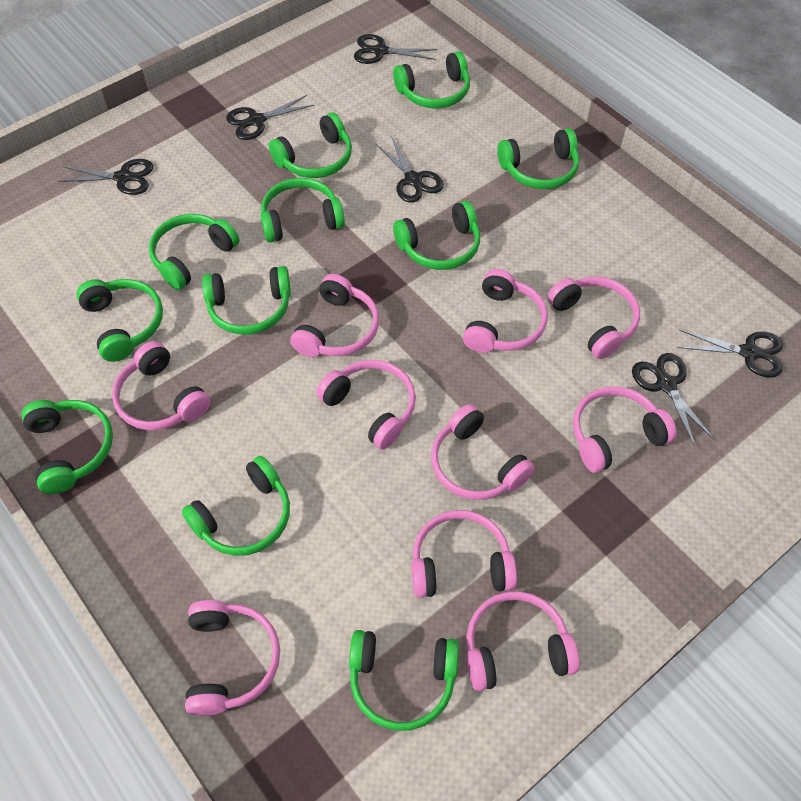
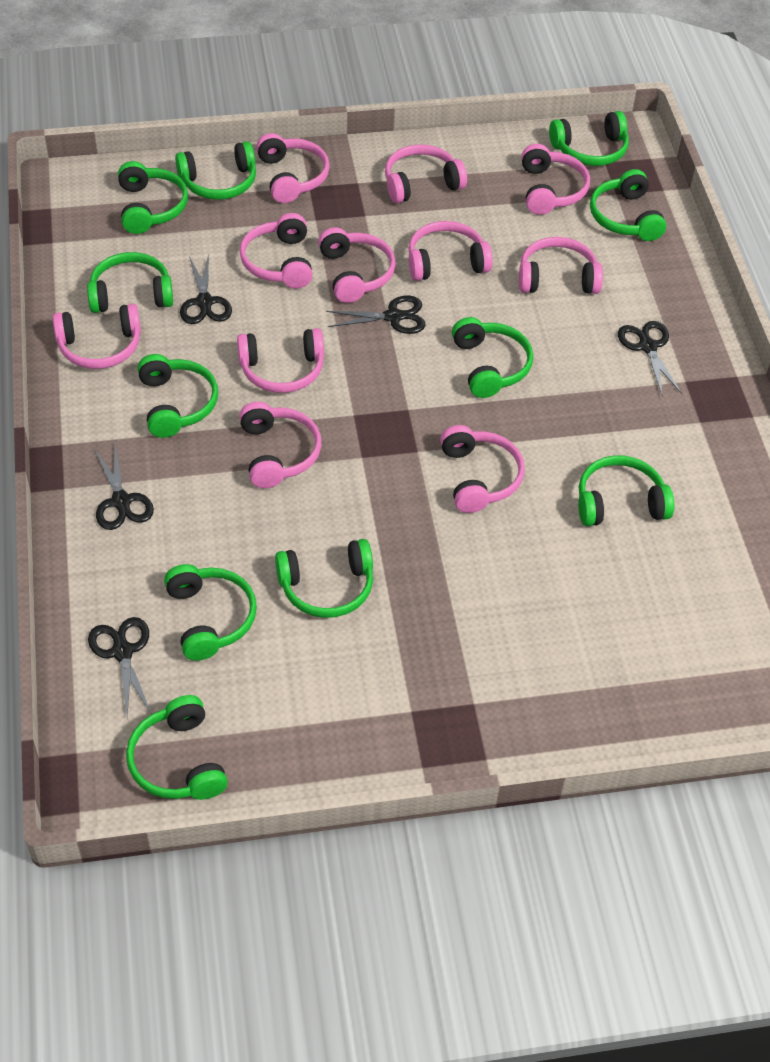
black scissors: 6 -> 5
pink headphones: 10 -> 11

